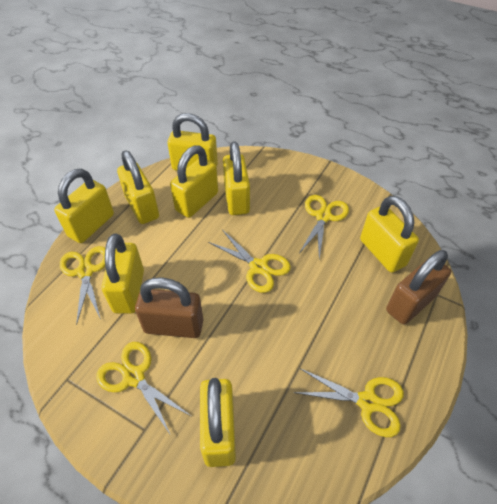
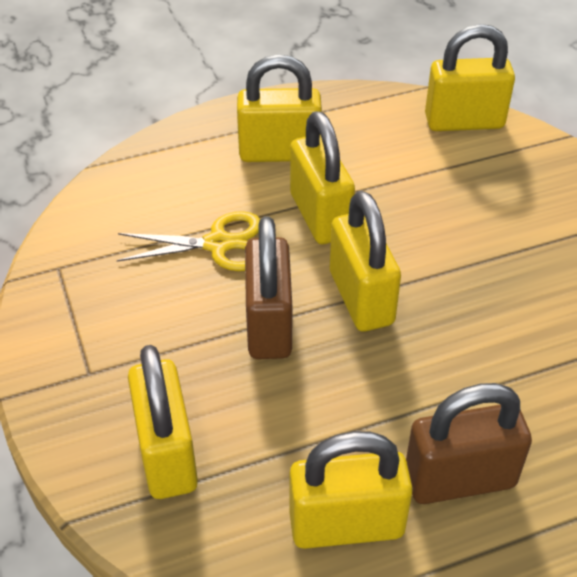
yellow padlock: 8 -> 6
yellow scissors: 5 -> 1

